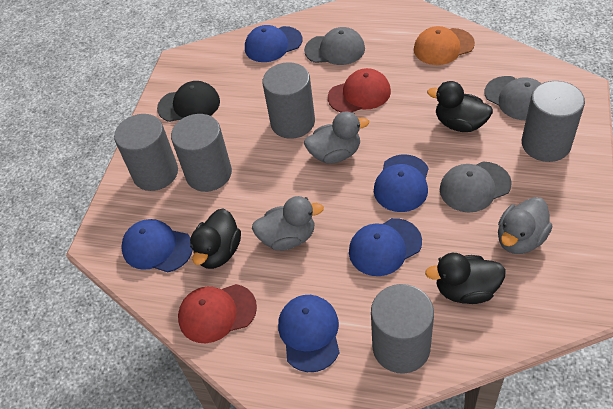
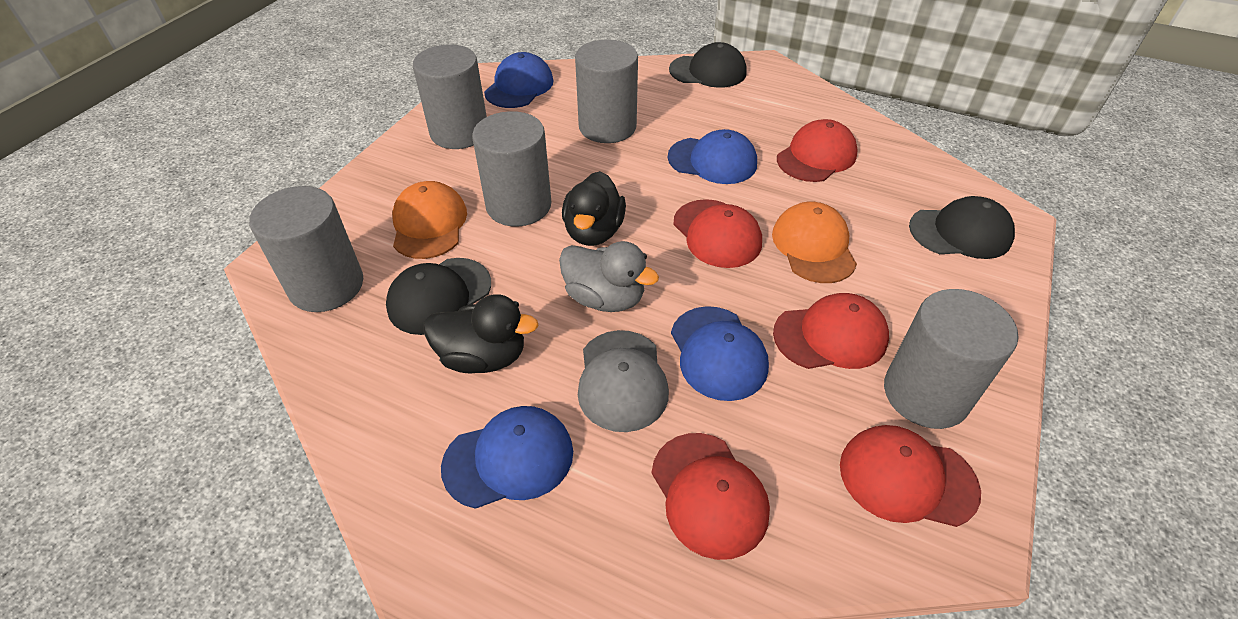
black cap: 1 -> 3
black duck: 3 -> 2
blue cap: 5 -> 4
grey cap: 3 -> 1
grey duck: 3 -> 1
orange cap: 1 -> 2
red cap: 2 -> 5

